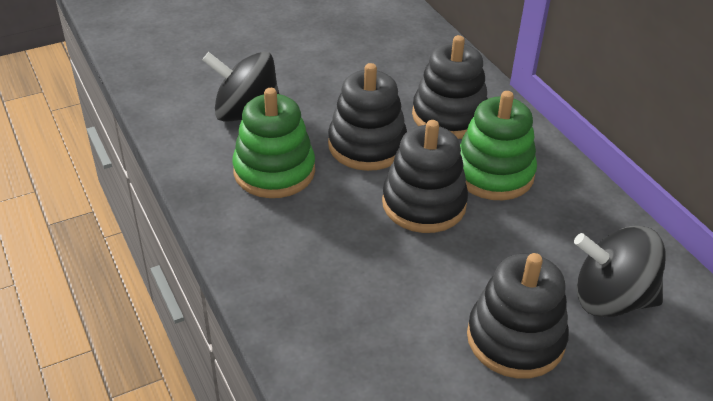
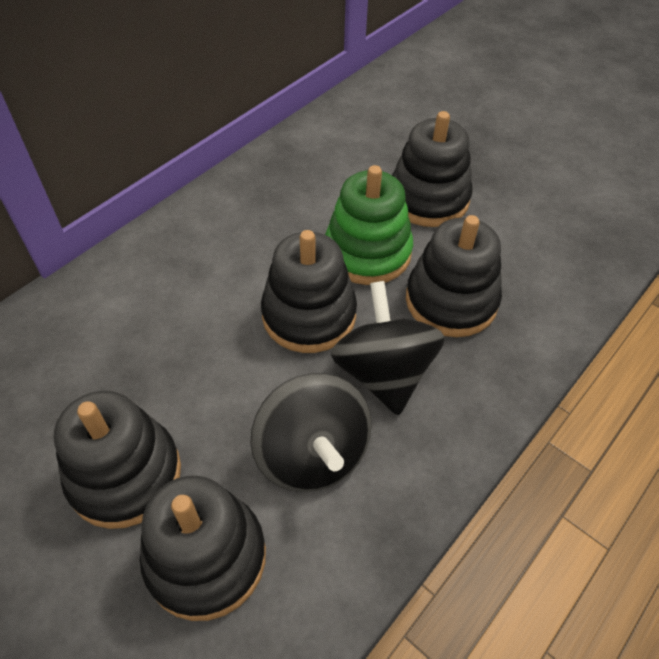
black stacking toy: 4 -> 5
green stacking toy: 2 -> 1

